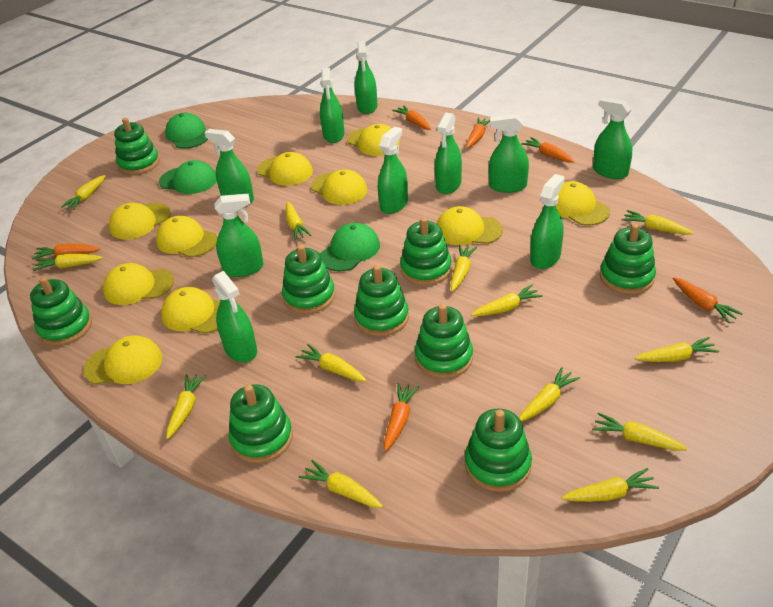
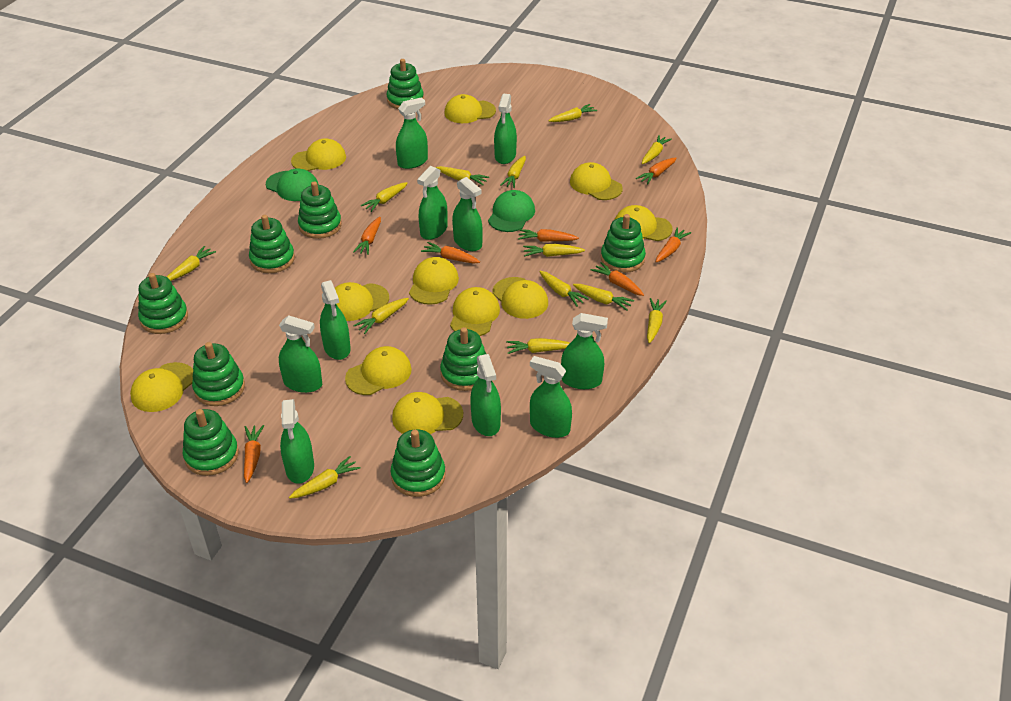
green cap: 3 -> 2
orange carrot: 6 -> 7
yellow cap: 10 -> 11

